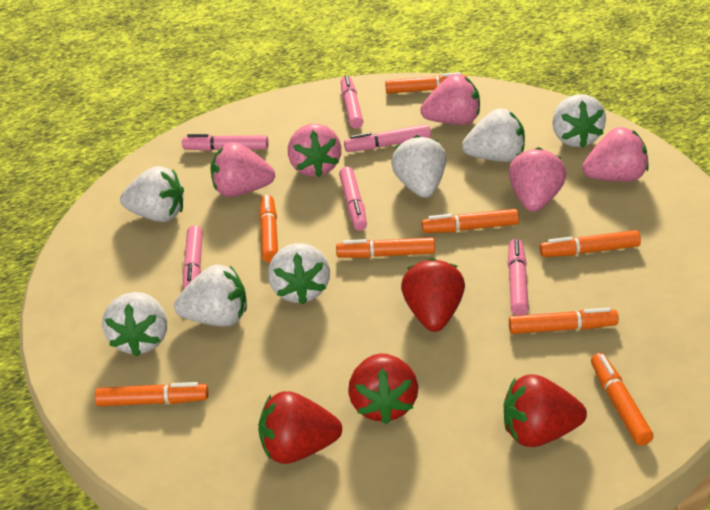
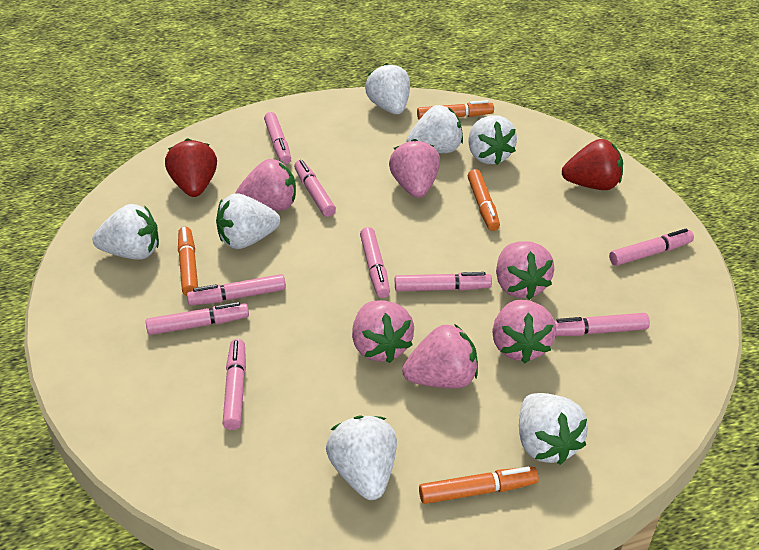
orange marker: 8 -> 4
pink marker: 6 -> 9
pink strawberry: 5 -> 6
red strawberry: 4 -> 2

